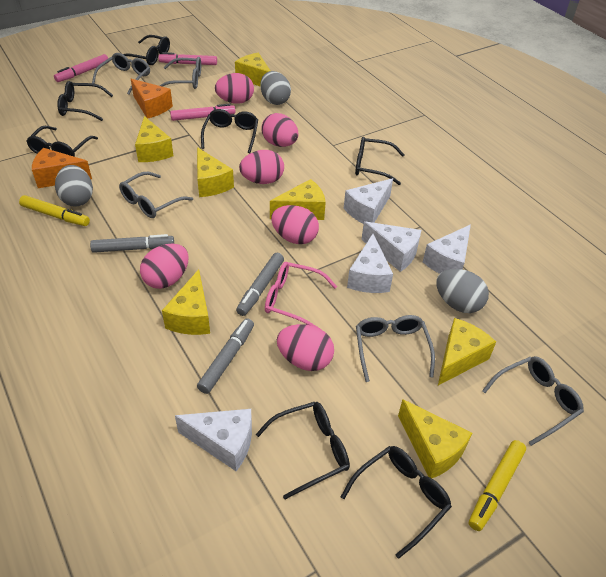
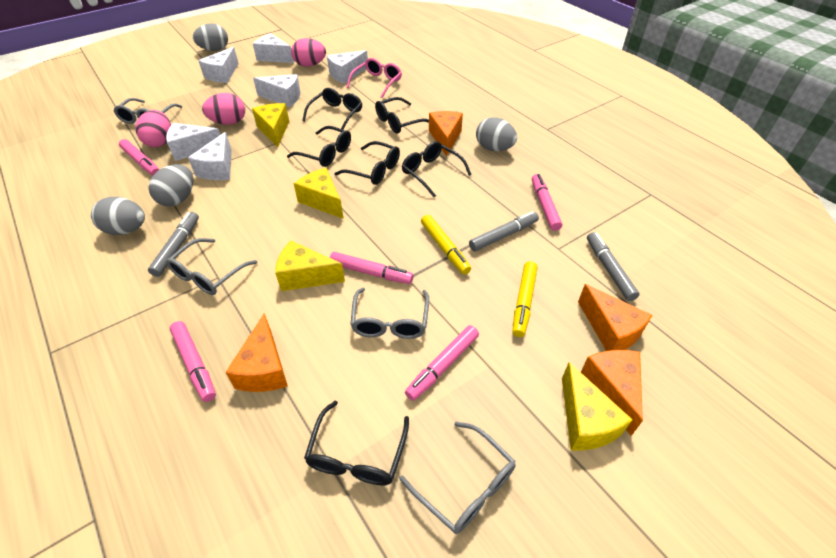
black glasses: 7 -> 6
grey egg: 3 -> 4
grey glasses: 5 -> 4
orange cheese: 2 -> 4
pink egg: 6 -> 3
pink marker: 3 -> 5
white cheese: 5 -> 6
yellow cheese: 7 -> 4

